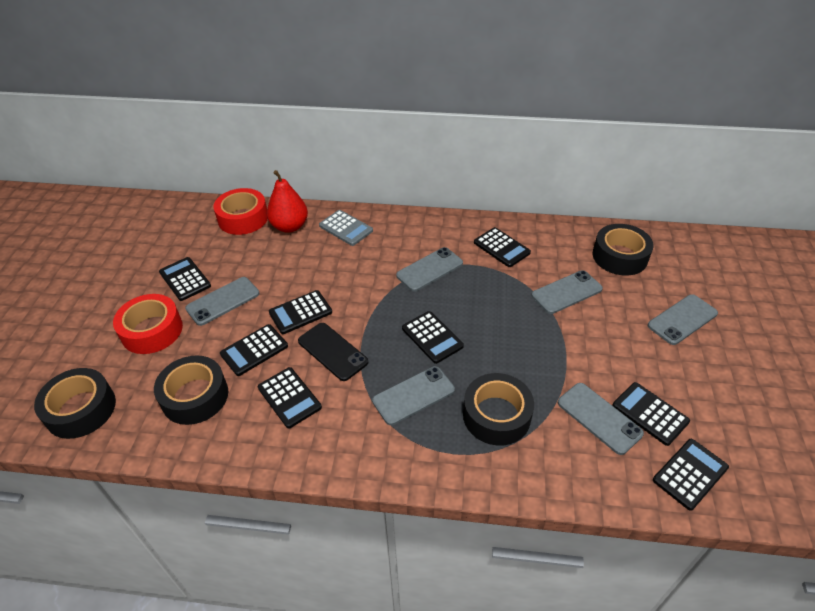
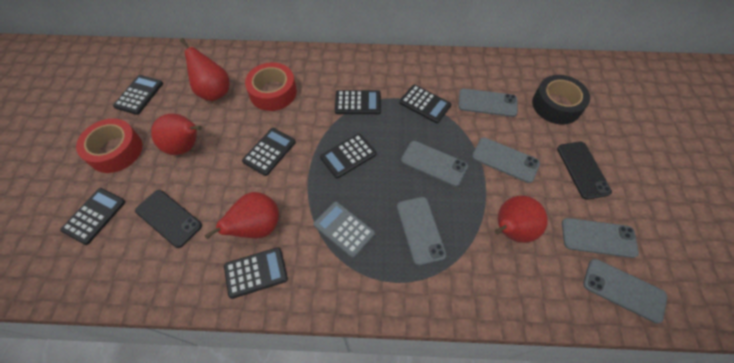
black calculator: 8 -> 7
black phone: 1 -> 2
black tape: 4 -> 1
red pear: 1 -> 4

